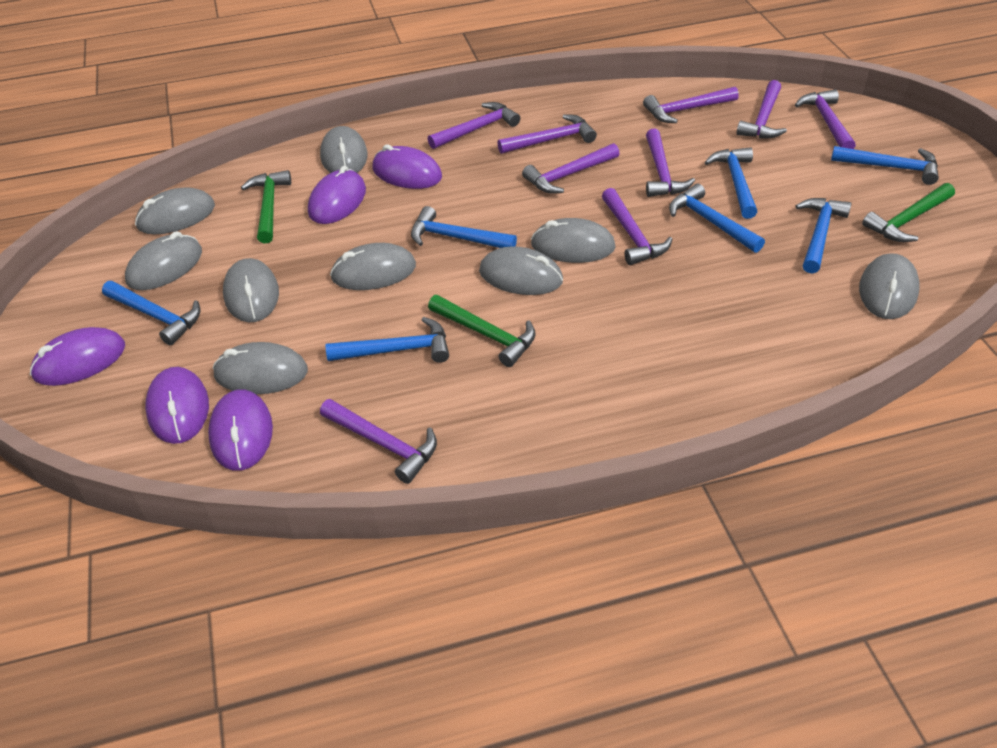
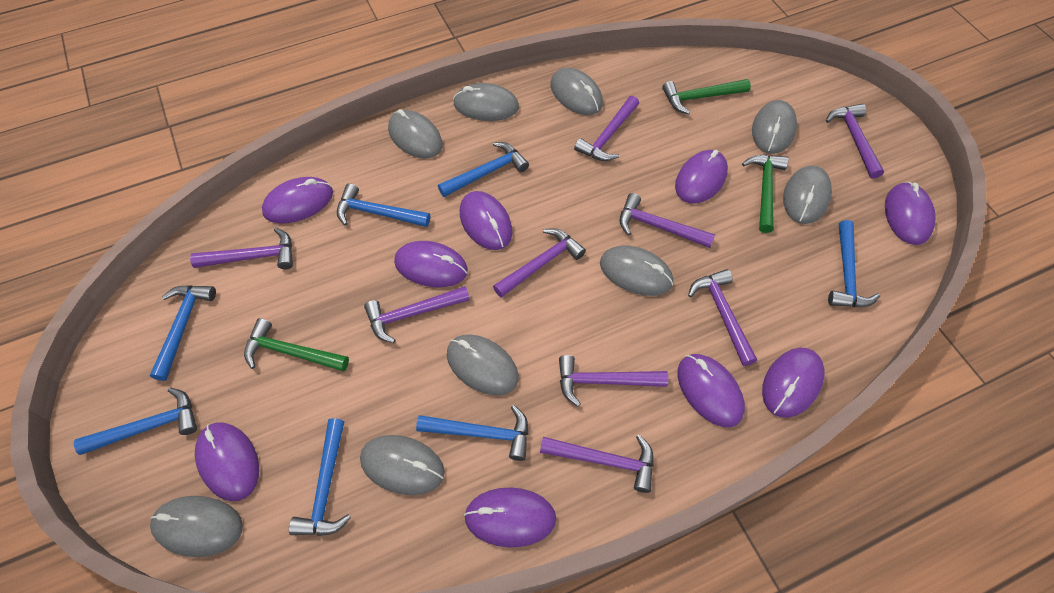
purple mouse: 5 -> 9

